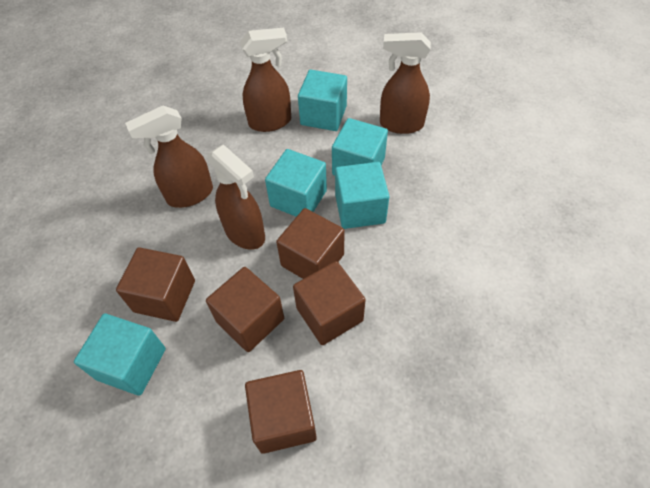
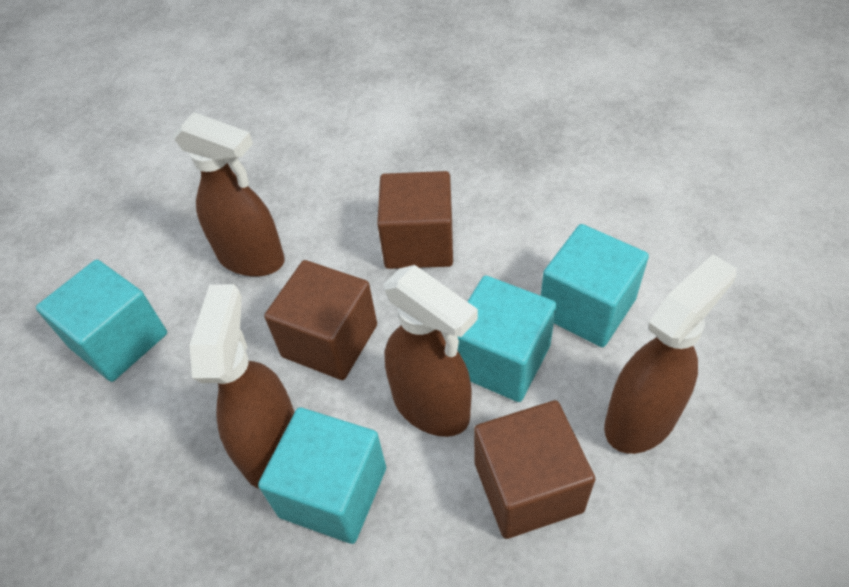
brown cube: 5 -> 3
turquoise cube: 5 -> 4

